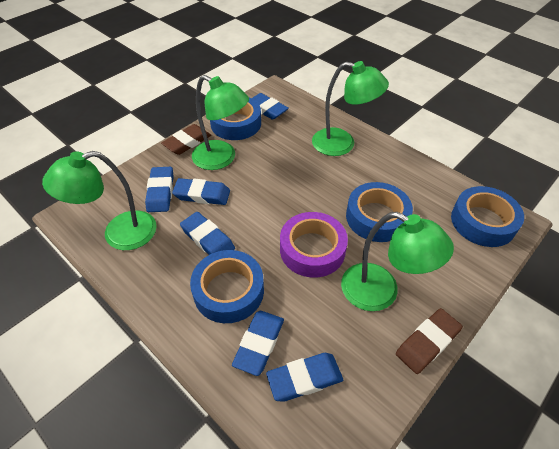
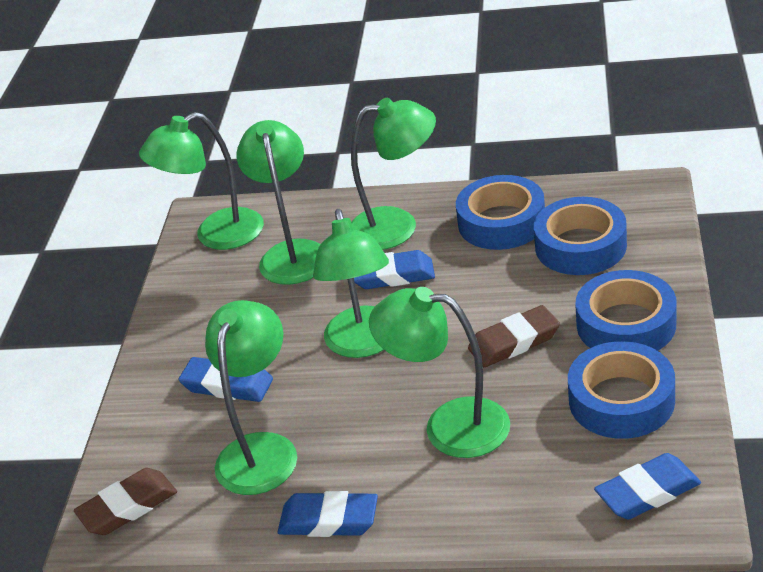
blue eraser: 6 -> 4
green lamp: 4 -> 6
purple tape: 1 -> 0

